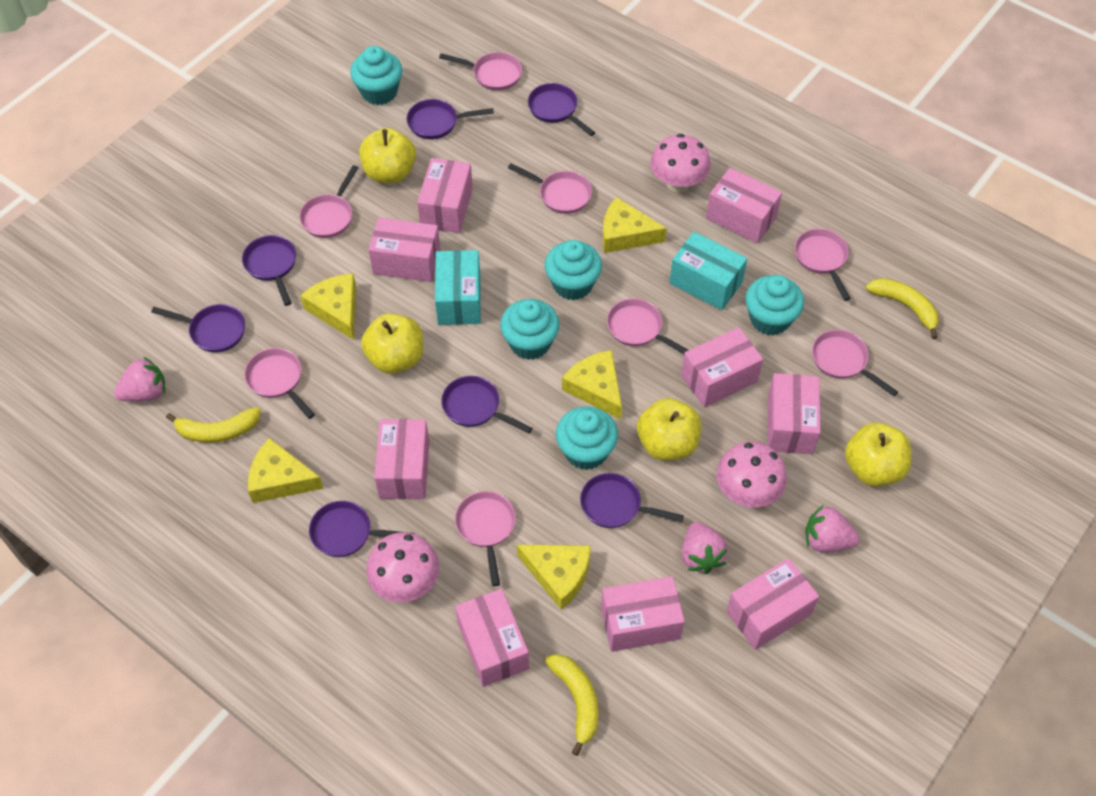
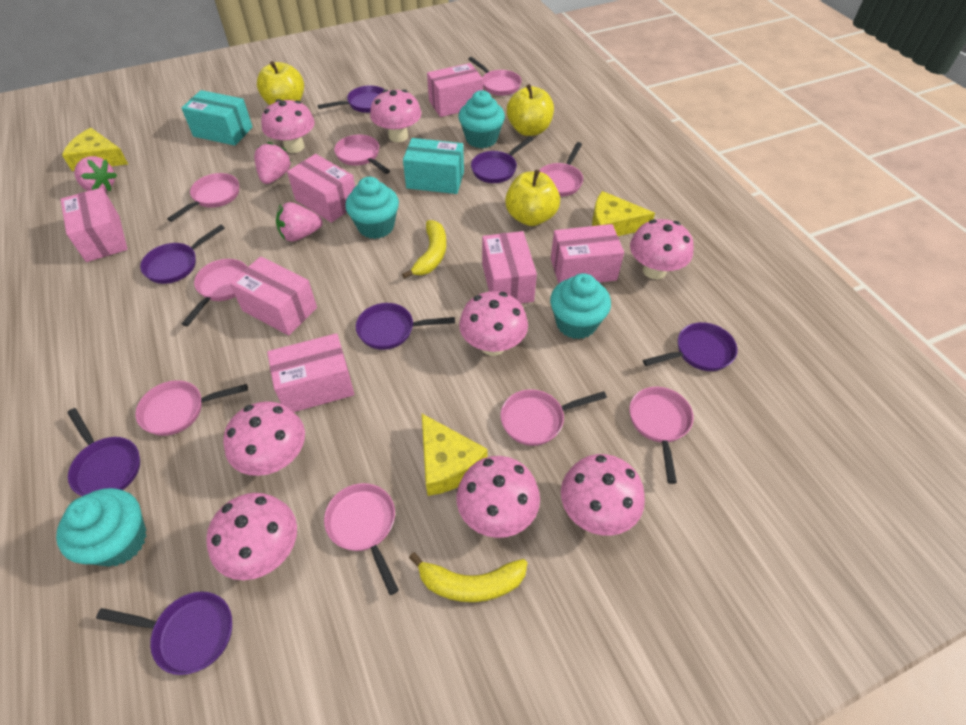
pink box: 9 -> 7
pink mushroom: 3 -> 8
pink pan: 8 -> 9
turquoise cupcake: 5 -> 4
yellow apple: 4 -> 3
yellow banana: 3 -> 2
yellow cheese: 5 -> 3

